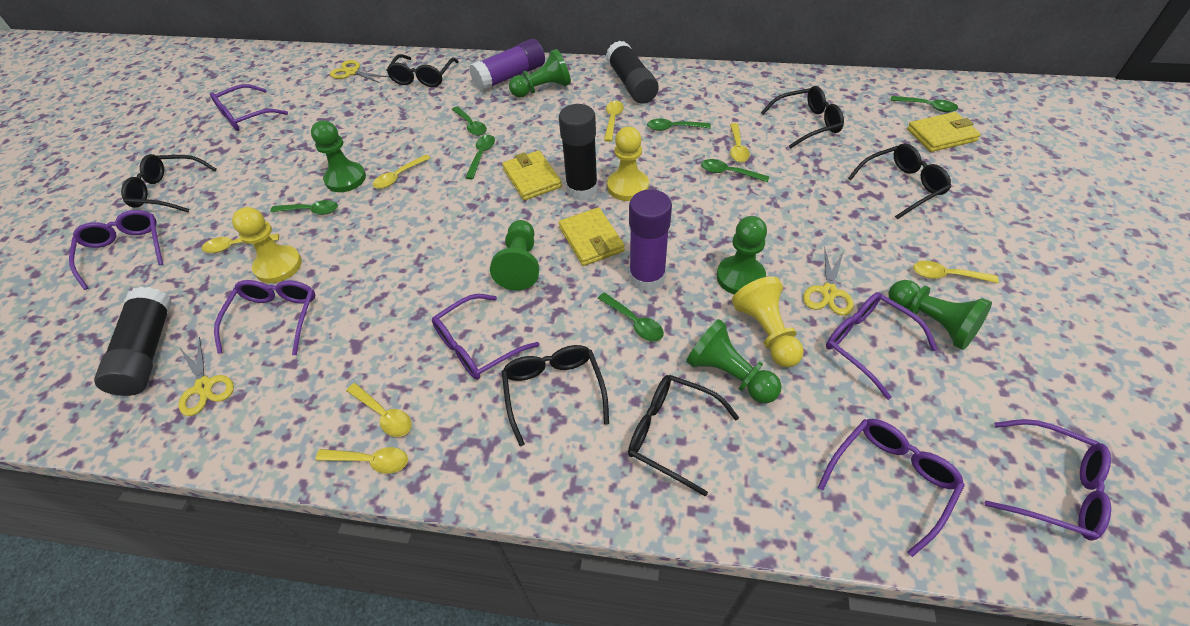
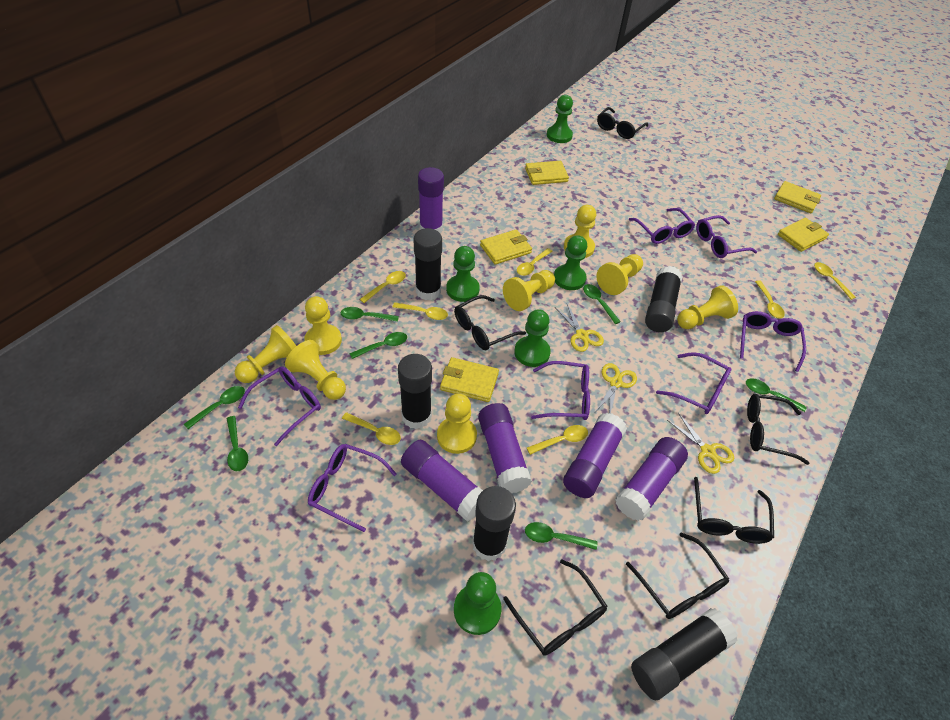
black glue stick: 3 -> 5
green pawn: 6 -> 5
purple glue stick: 2 -> 5
yellow pawn: 3 -> 8
yellow wallet: 3 -> 5

